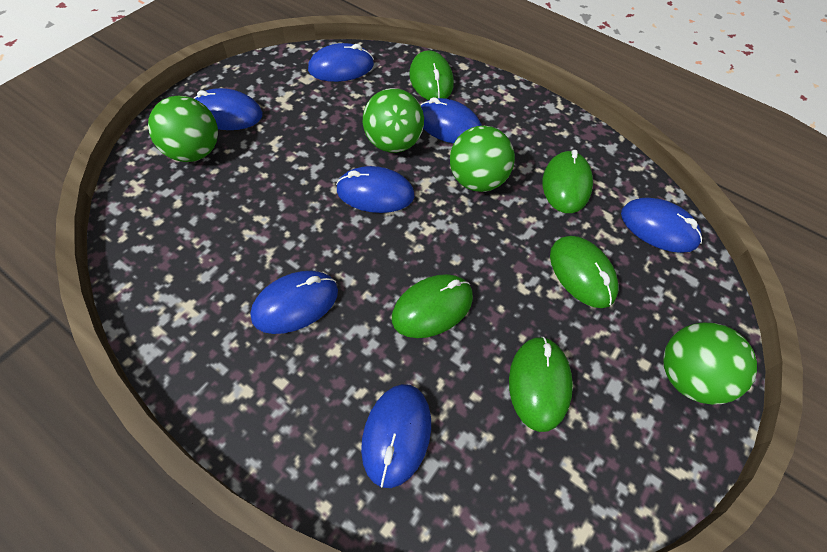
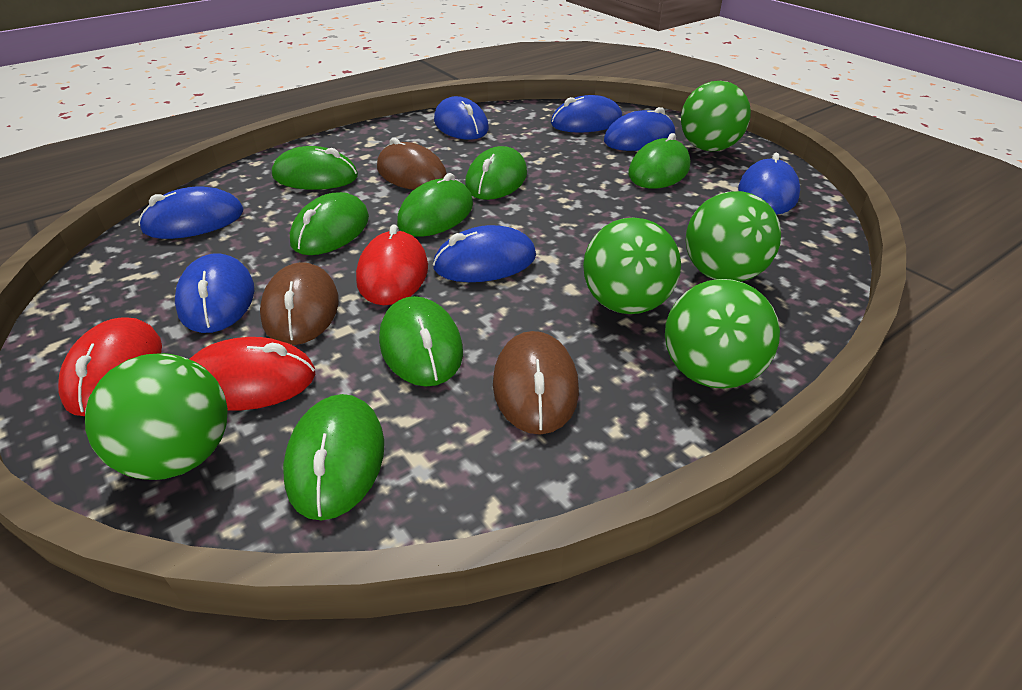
brown mouse: 0 -> 3
green ball: 4 -> 5
green mouse: 5 -> 7
red mouse: 0 -> 3

